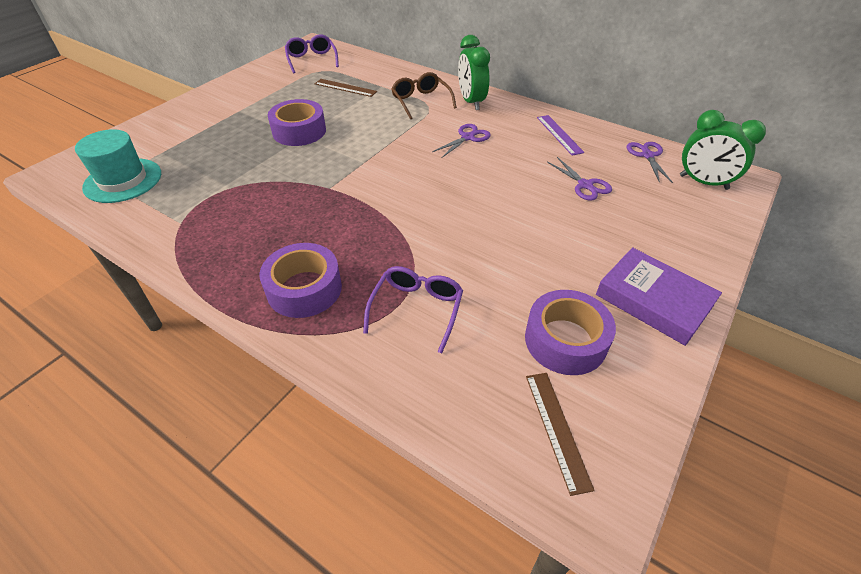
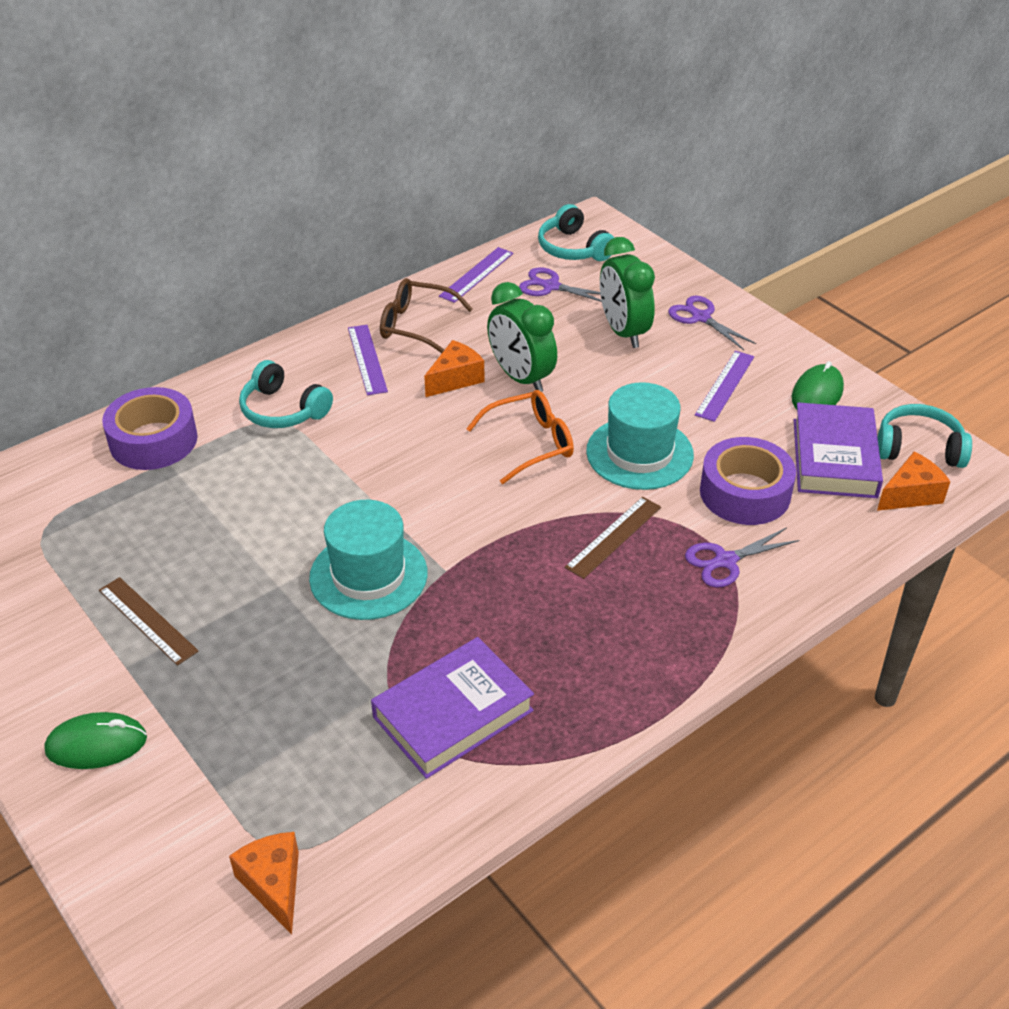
green mouse: 0 -> 2
orange cheese: 0 -> 3
orange glasses: 0 -> 1
purple book: 1 -> 2
purple glasses: 2 -> 0
purple ruler: 1 -> 3
purple tape: 3 -> 2
turquoise hat: 1 -> 2
turquoise headphones: 0 -> 3

